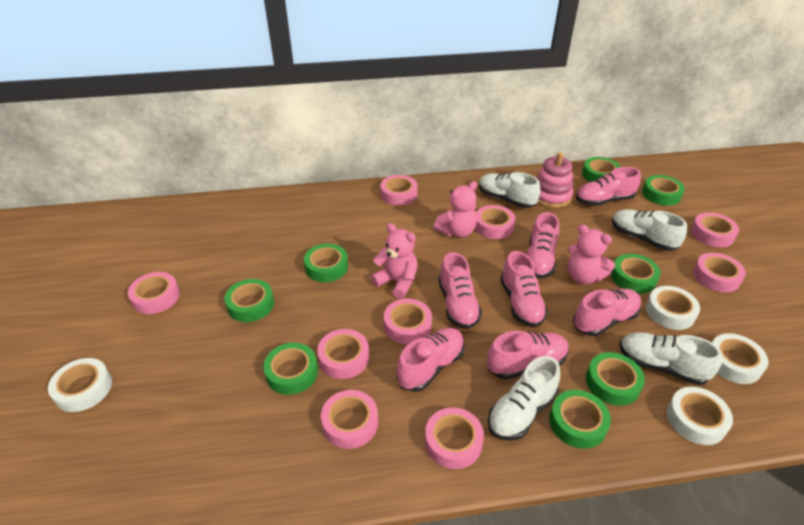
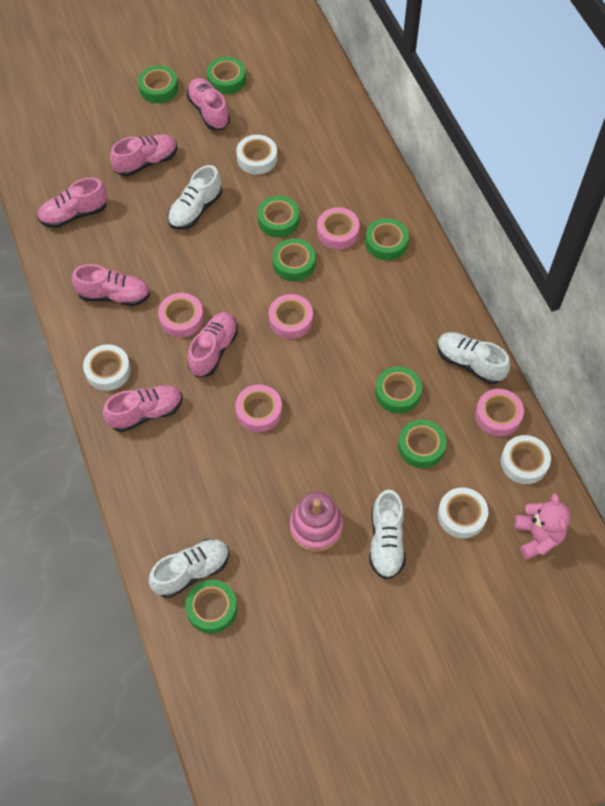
pink shoe: 7 -> 6
pink tape: 9 -> 5
pink teddy bear: 3 -> 1

